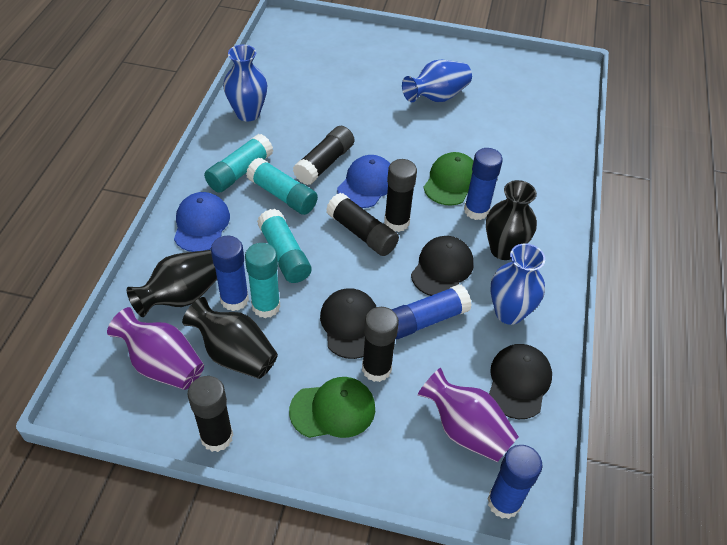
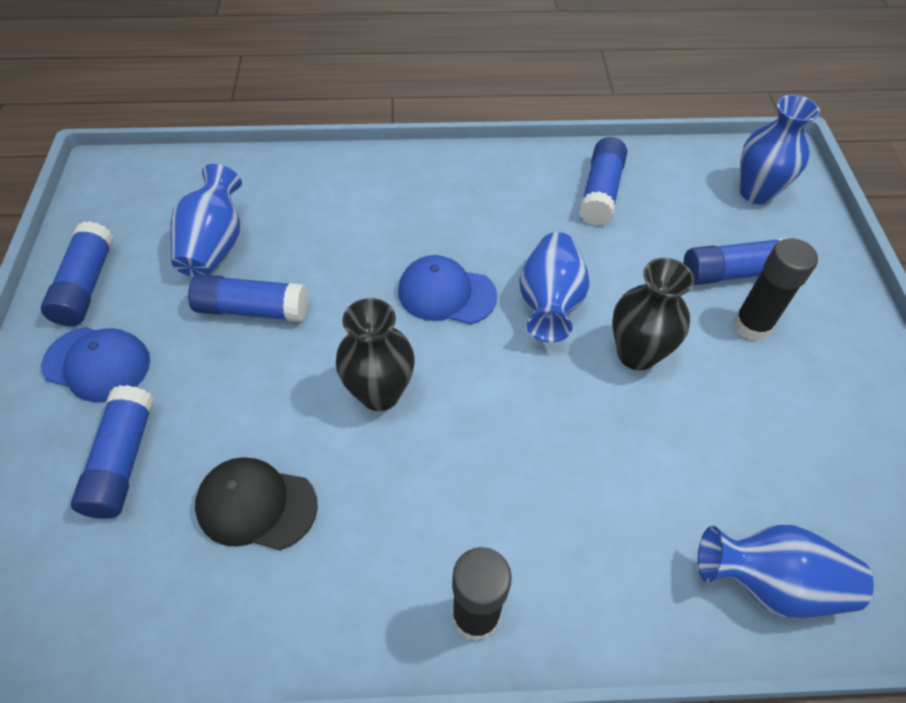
black cap: 3 -> 1
black glue stick: 5 -> 2
black vase: 3 -> 2
blue glue stick: 4 -> 5
blue vase: 3 -> 4
green cap: 2 -> 0
purple vase: 2 -> 0
turquoise glue stick: 4 -> 0

